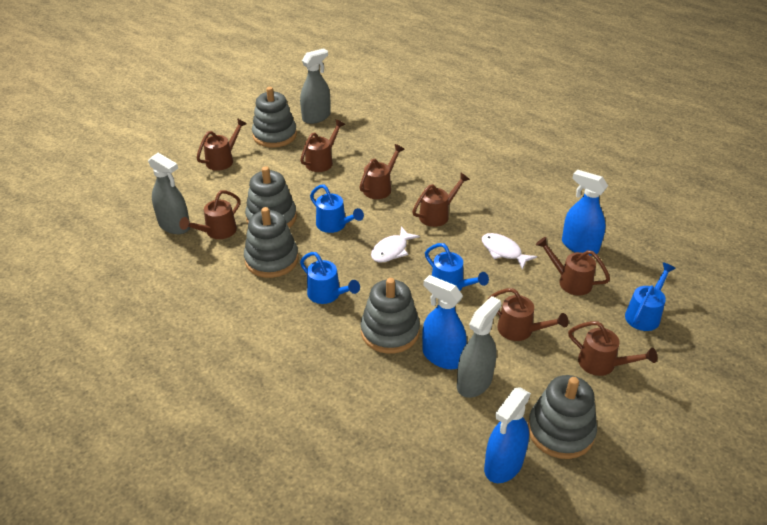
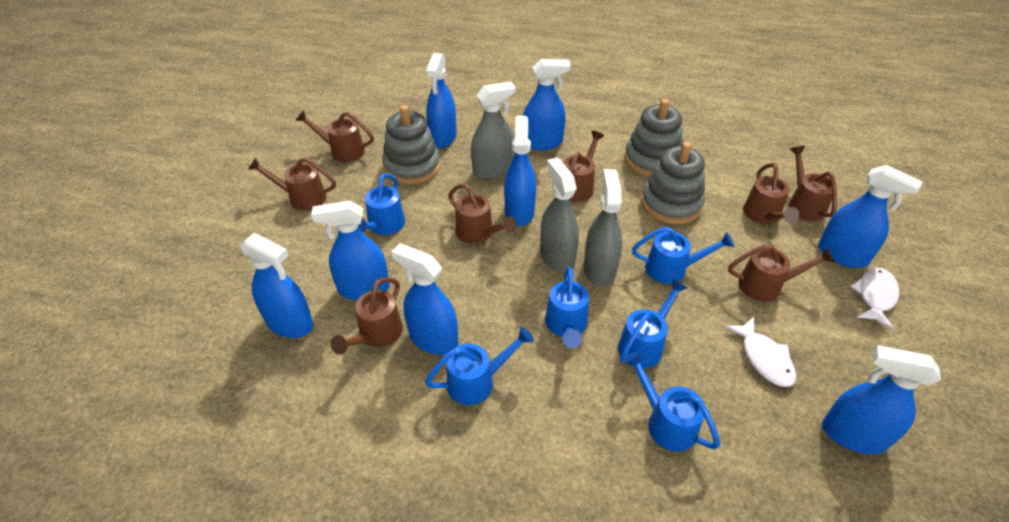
blue spray bottle: 3 -> 8
blue watering can: 4 -> 6
grey stacking toy: 5 -> 3

